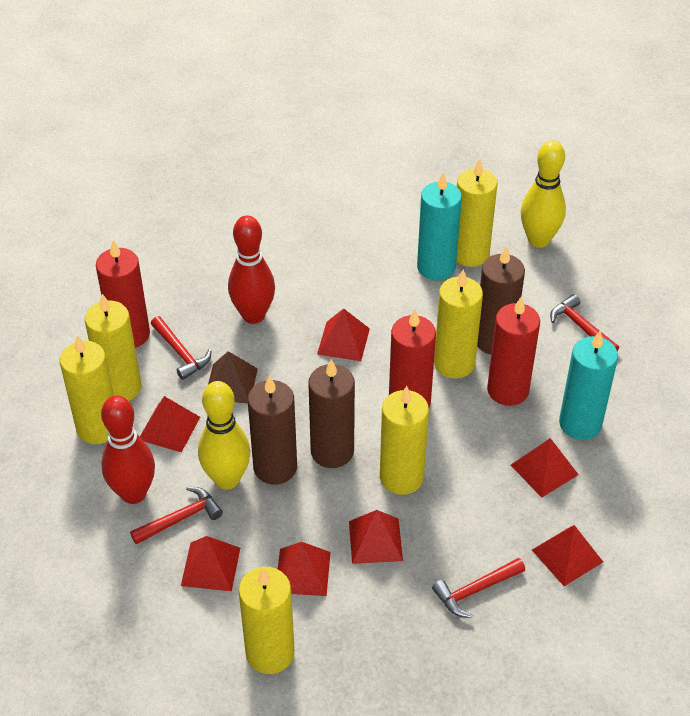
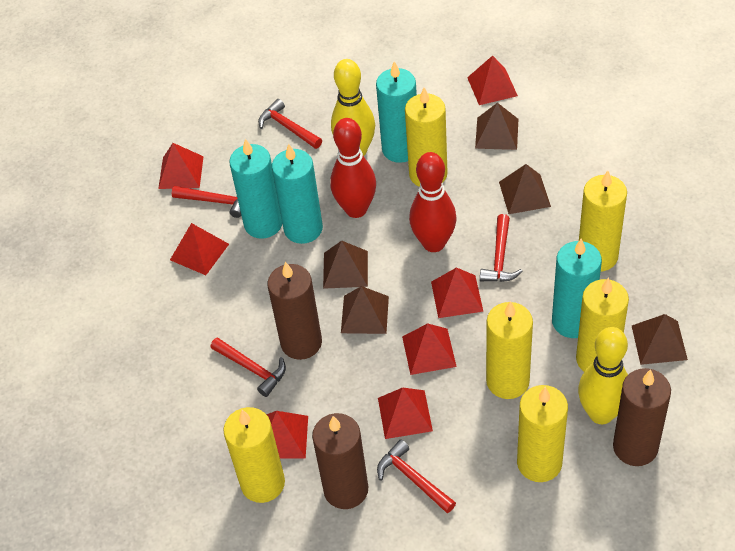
brown pyramid: 1 -> 5
red candle: 3 -> 0
red hammer: 4 -> 5
turquoise candle: 2 -> 4

